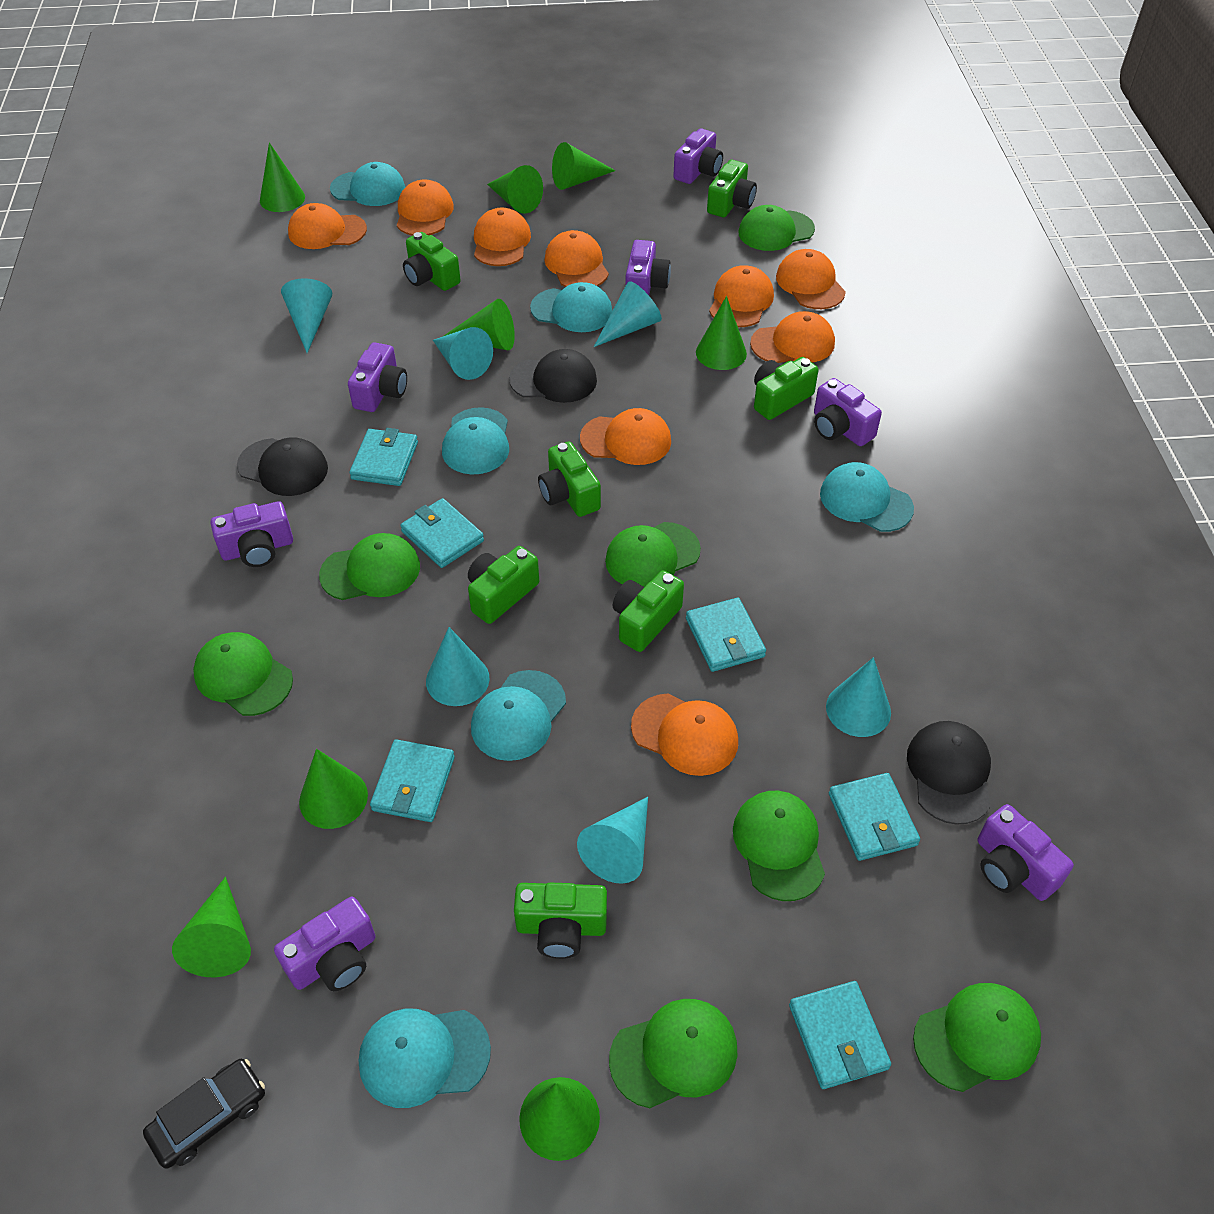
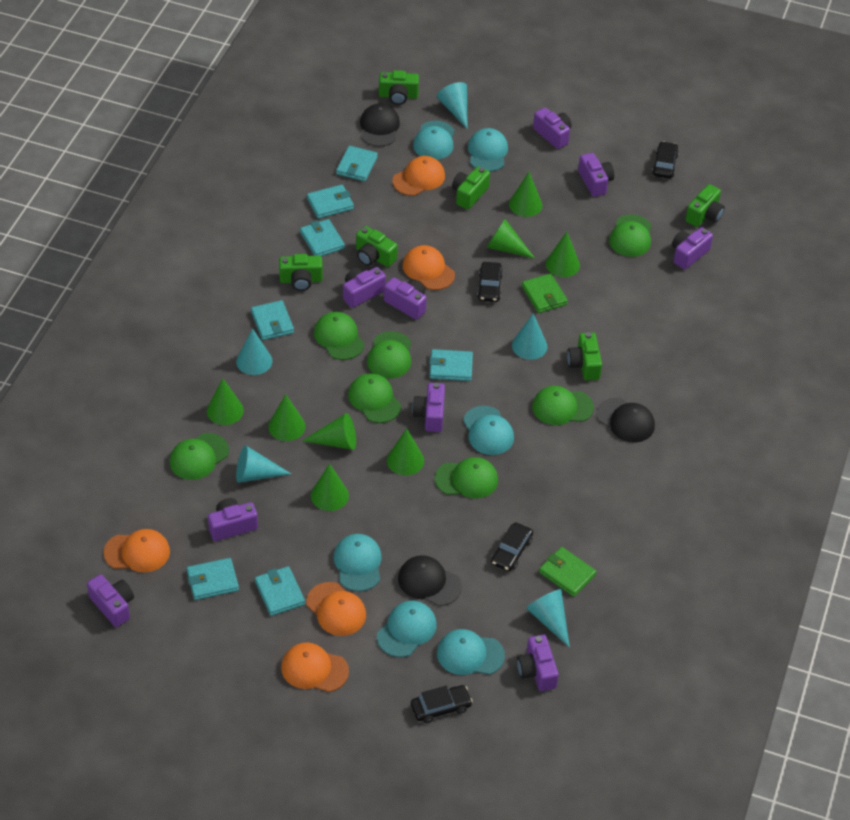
black car: 1 -> 4
green camera: 7 -> 6
green wallet: 0 -> 2
orange cap: 9 -> 5
purple camera: 7 -> 9
turquoise cone: 6 -> 5
turquoise wallet: 6 -> 7

